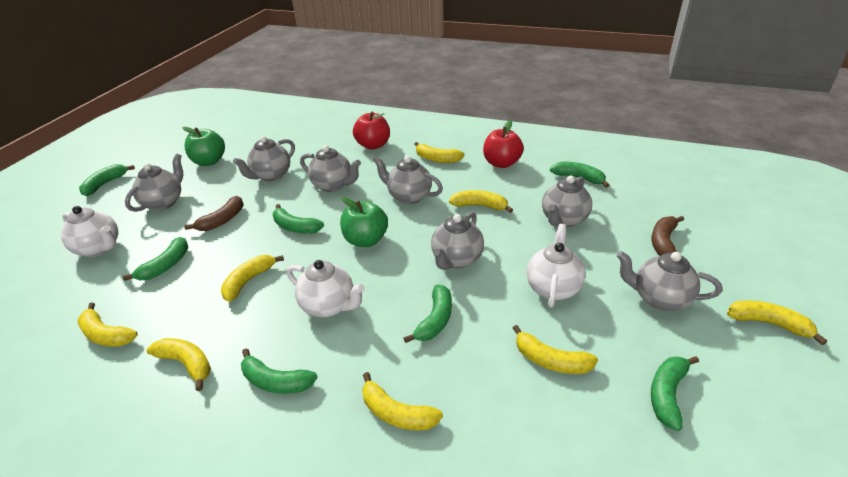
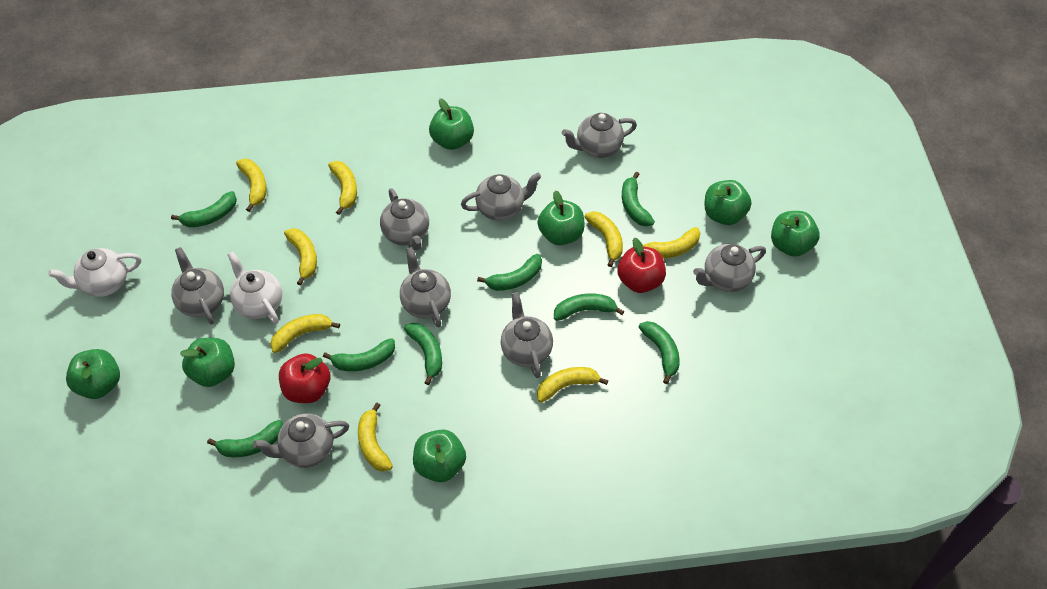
brown banana: 2 -> 0
green apple: 2 -> 7
green banana: 7 -> 8
grey teapot: 7 -> 8
white teapot: 3 -> 2

